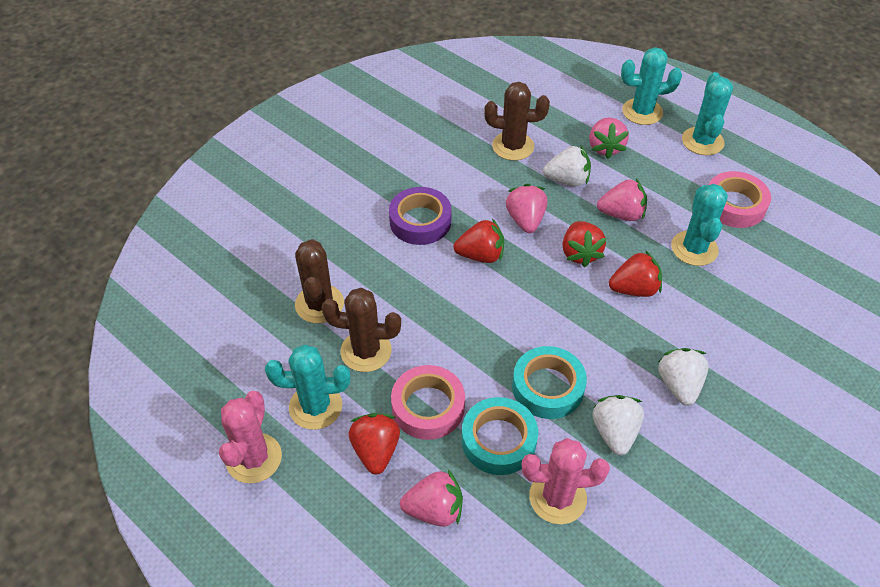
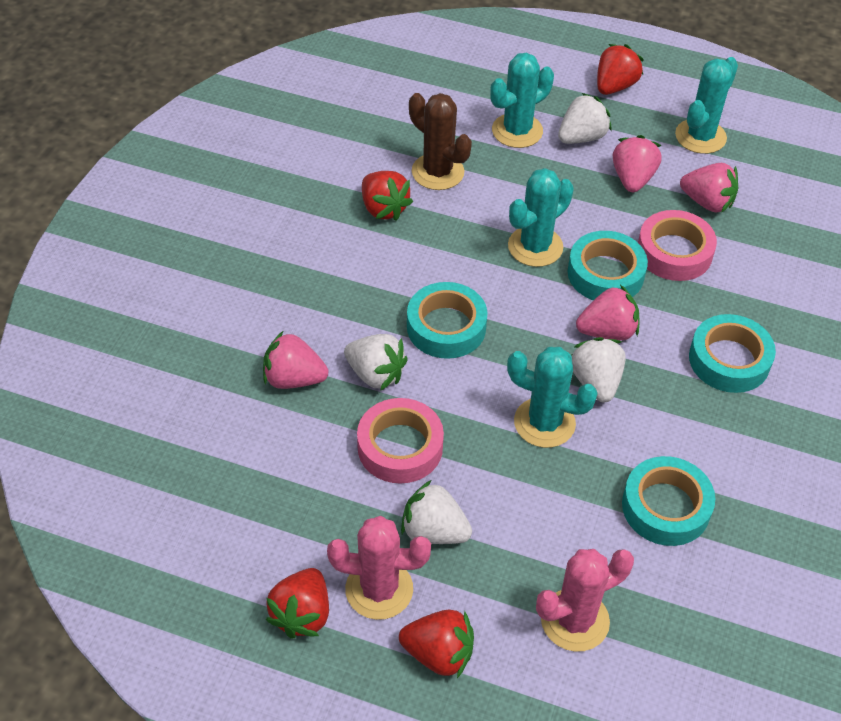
brown cactus: 3 -> 1
purple tape: 1 -> 0
turquoise tape: 2 -> 4
white strawberry: 3 -> 4

